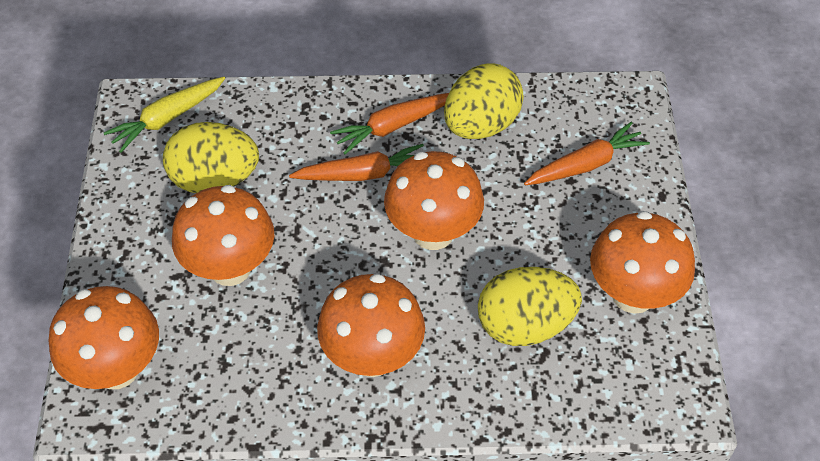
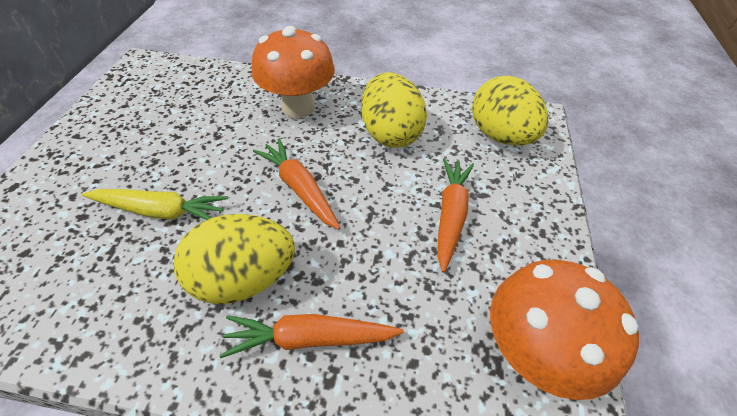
orange mushroom: 5 -> 2

